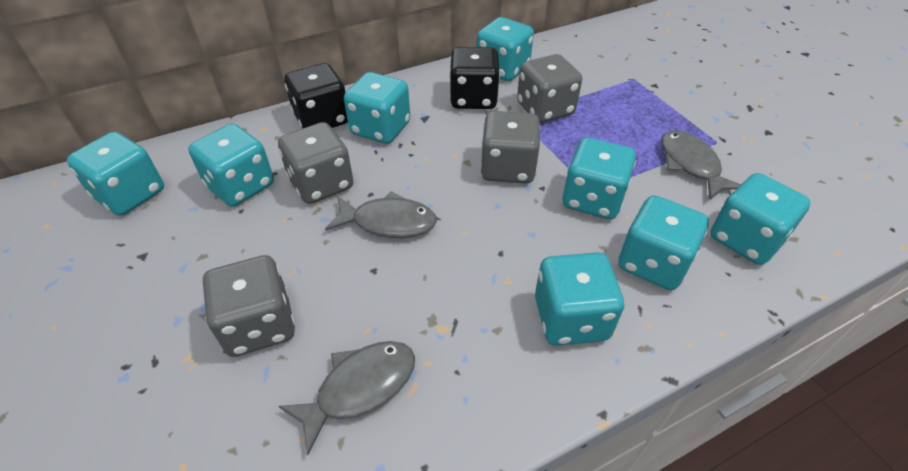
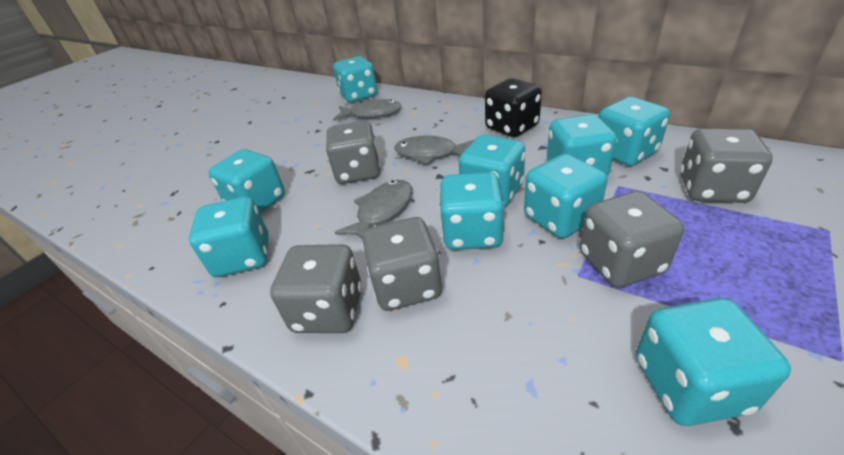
black dice: 2 -> 1
grey dice: 4 -> 5
turquoise dice: 8 -> 9

